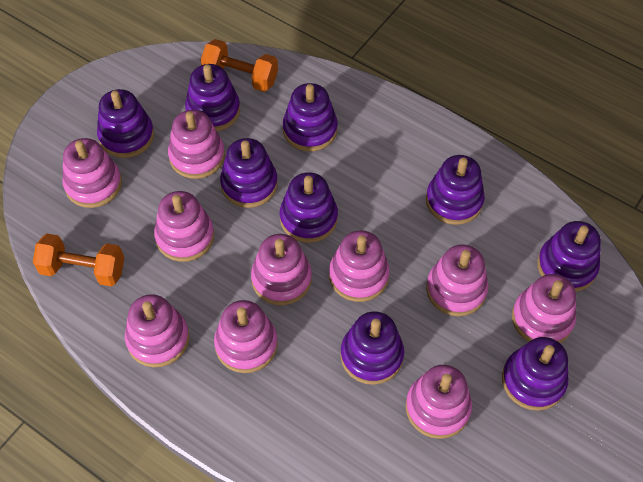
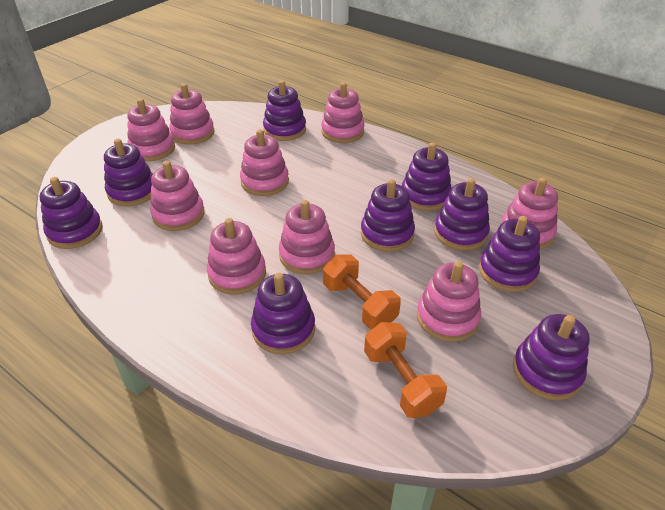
pink stacking toy: 10 -> 9

